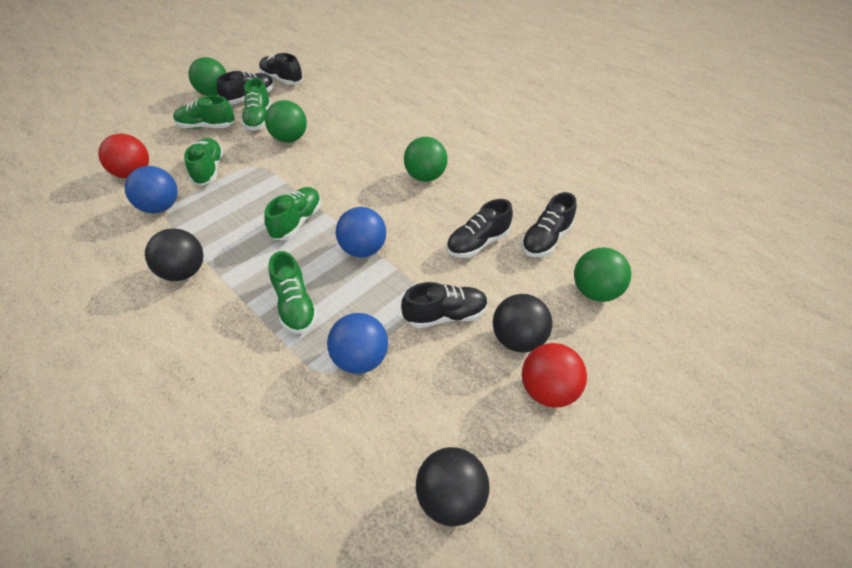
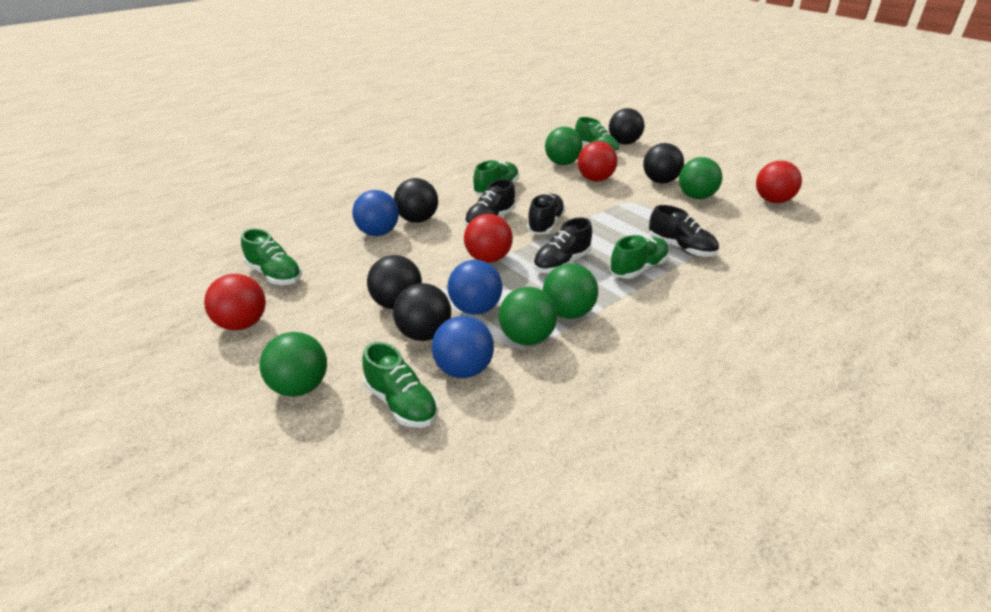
black ball: 3 -> 5
black shoe: 5 -> 4
green ball: 4 -> 5
red ball: 2 -> 4

